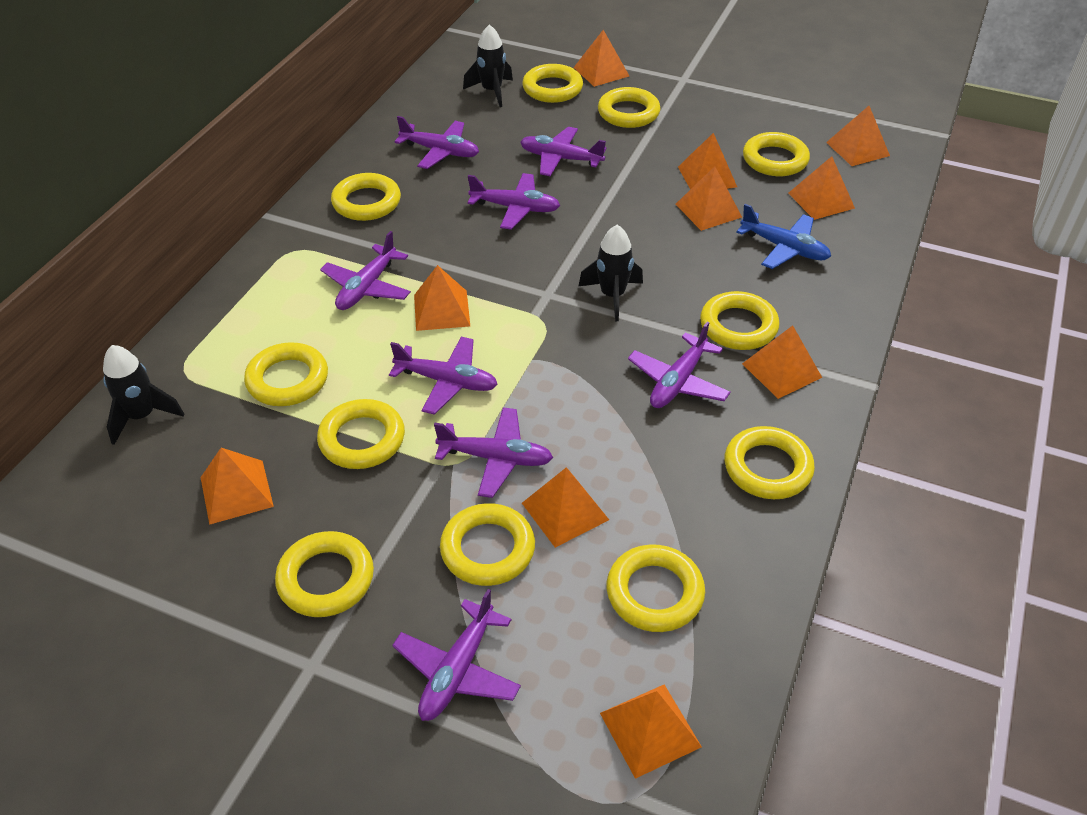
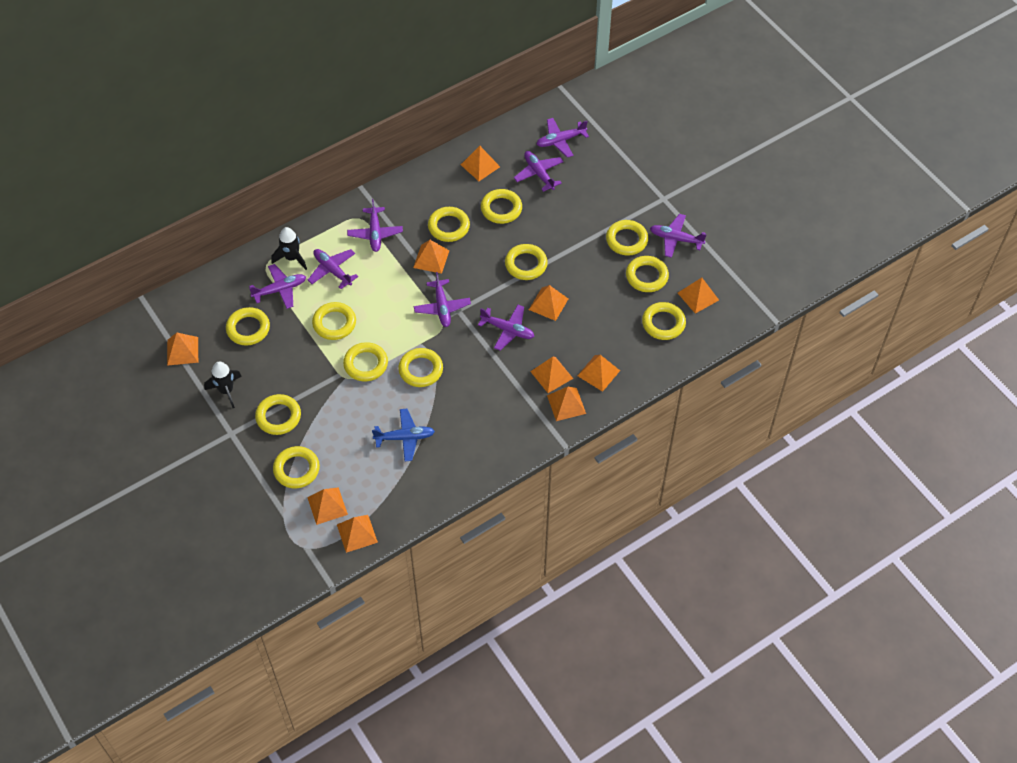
black rocket: 3 -> 2
yellow ring: 11 -> 12

